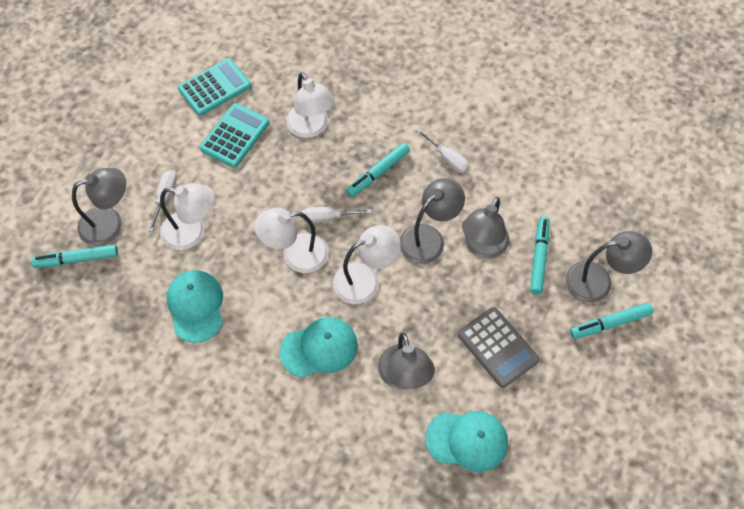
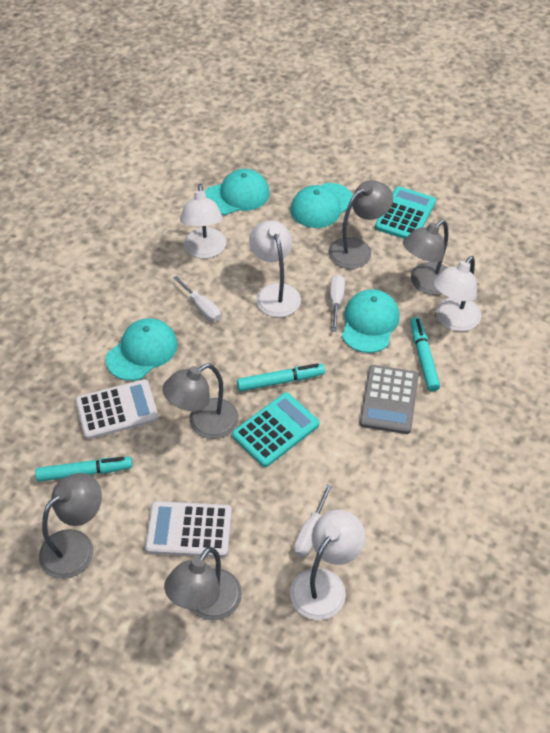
turquoise cap: 3 -> 4
turquoise marker: 4 -> 3
white calculator: 0 -> 2

